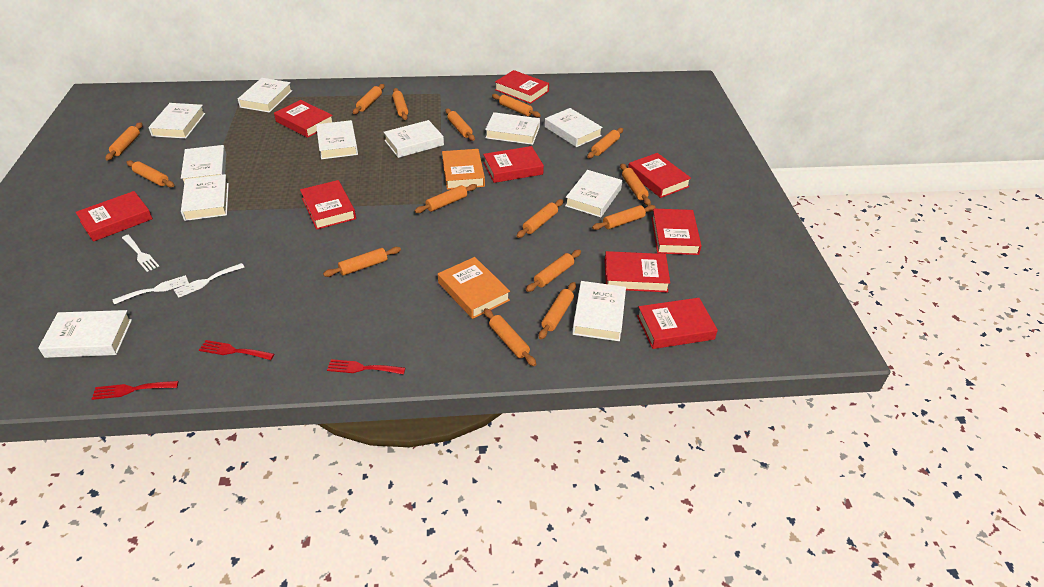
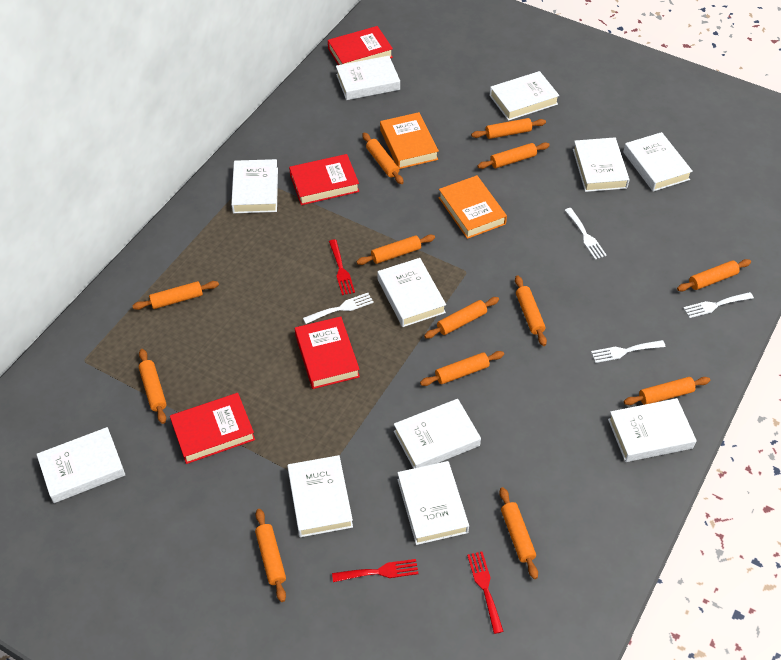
orange rolling pin: 15 -> 13
red book: 9 -> 4
white fork: 3 -> 4

